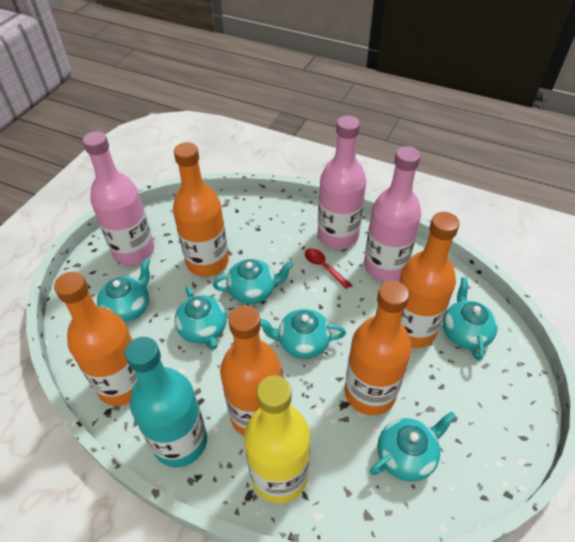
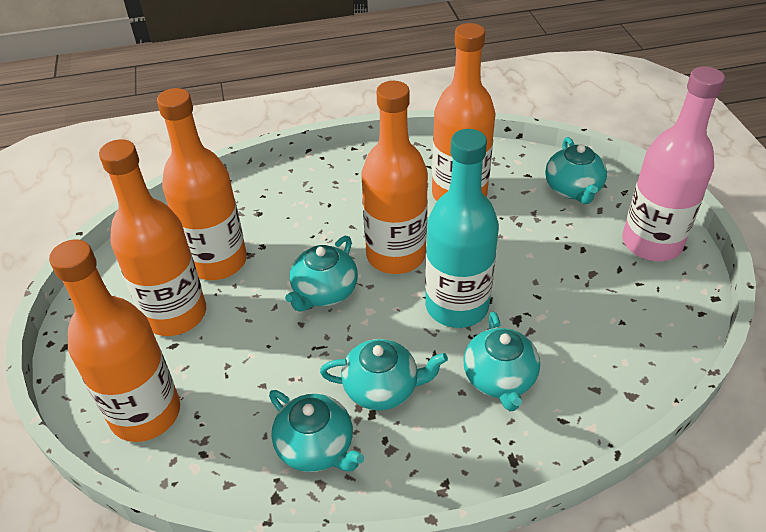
pink bottle: 3 -> 1
red spoon: 1 -> 0
turquoise teapot: 6 -> 5
yellow bottle: 1 -> 0

